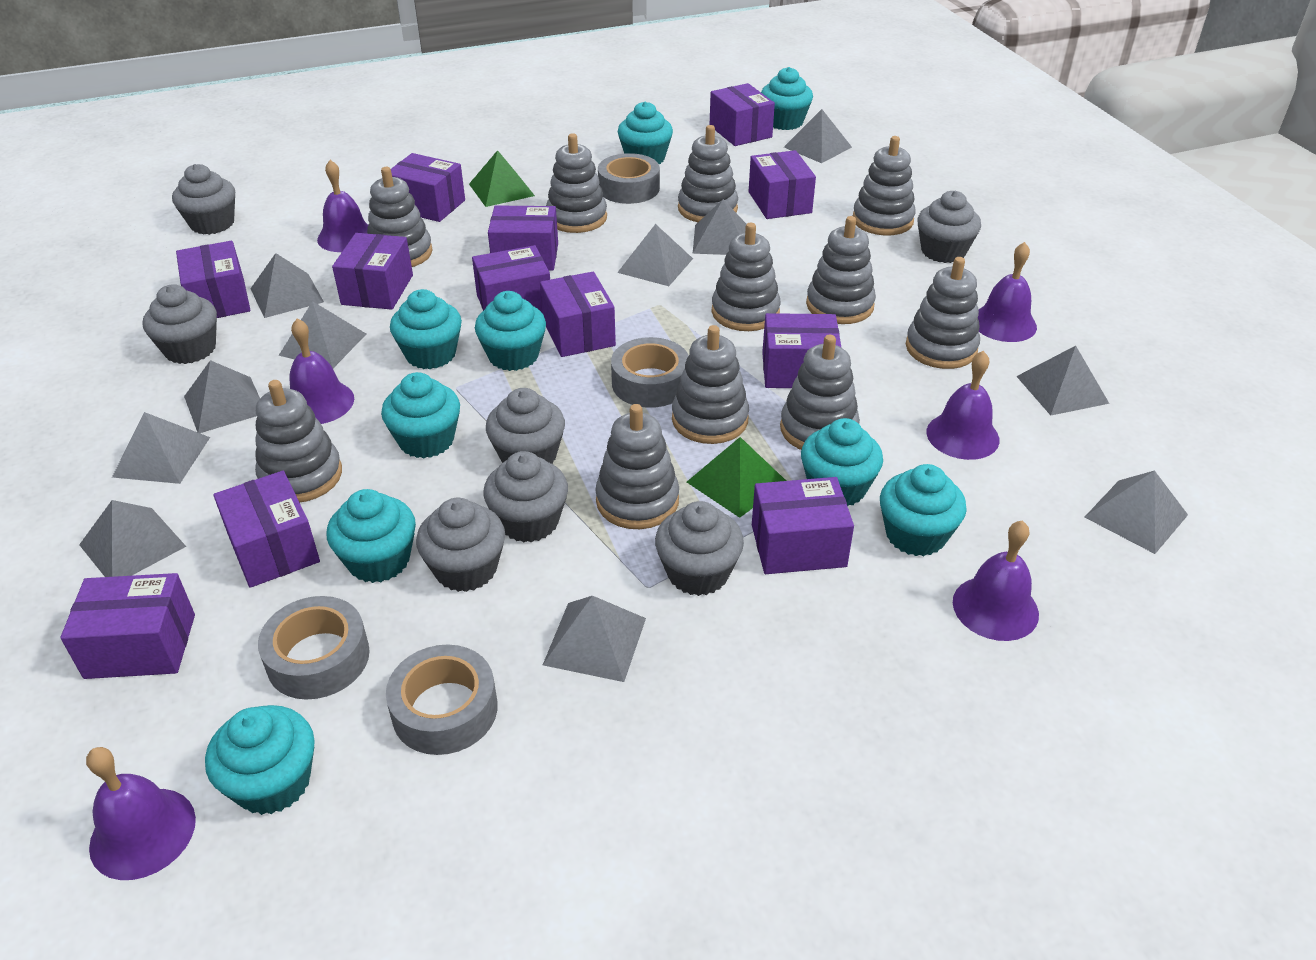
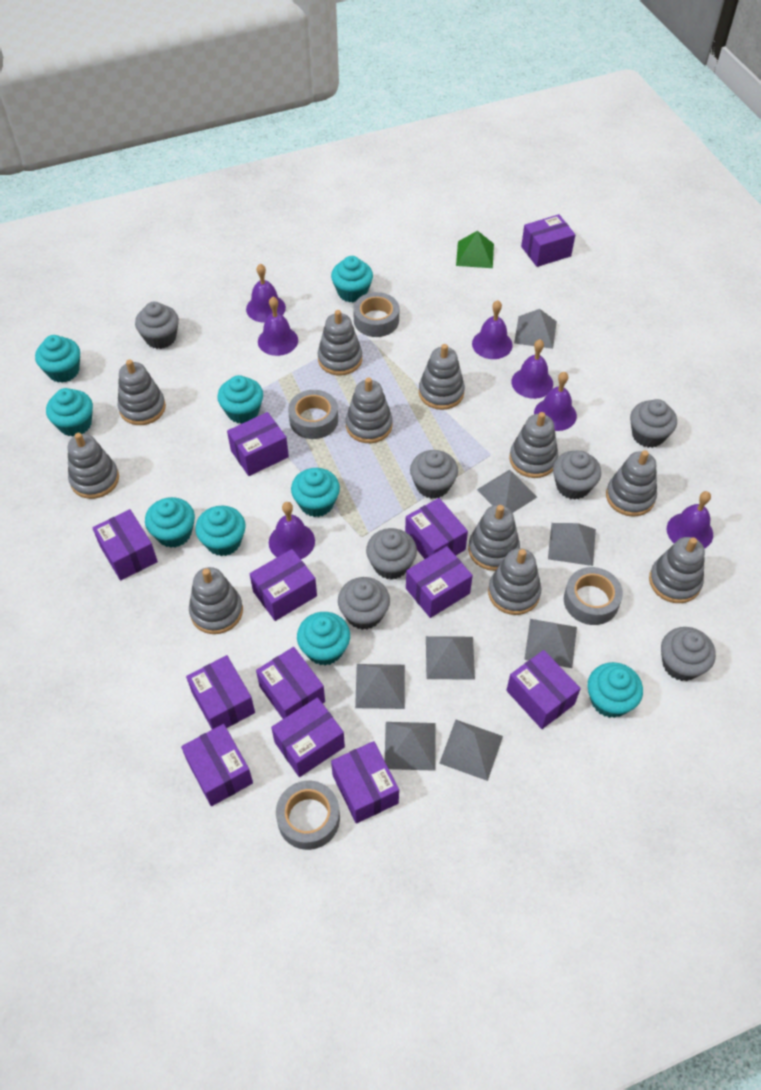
green pyramid: 2 -> 1
grey pyramid: 11 -> 8
purple bell: 6 -> 7

